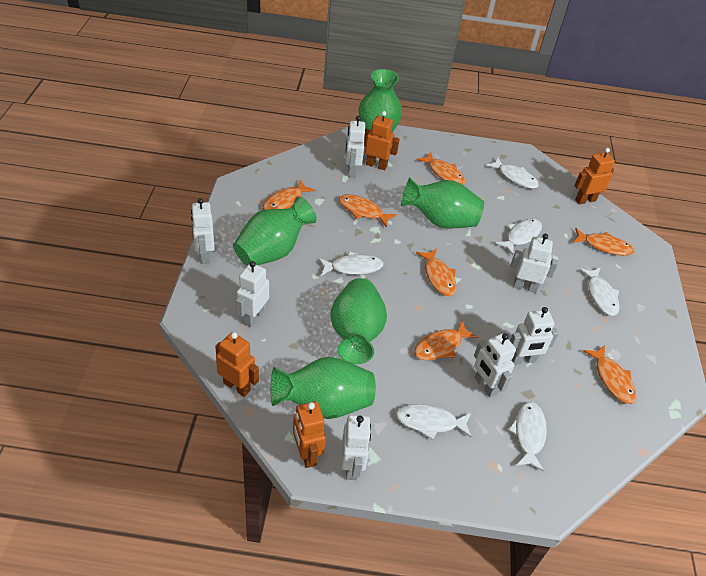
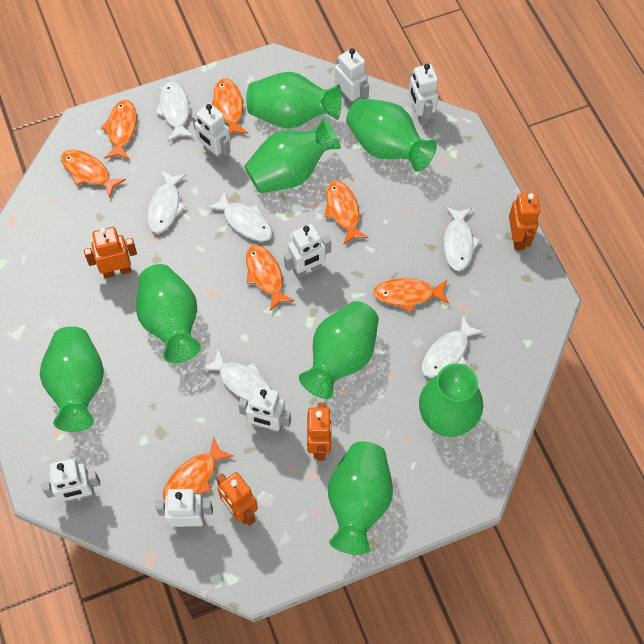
green vase: 5 -> 8

